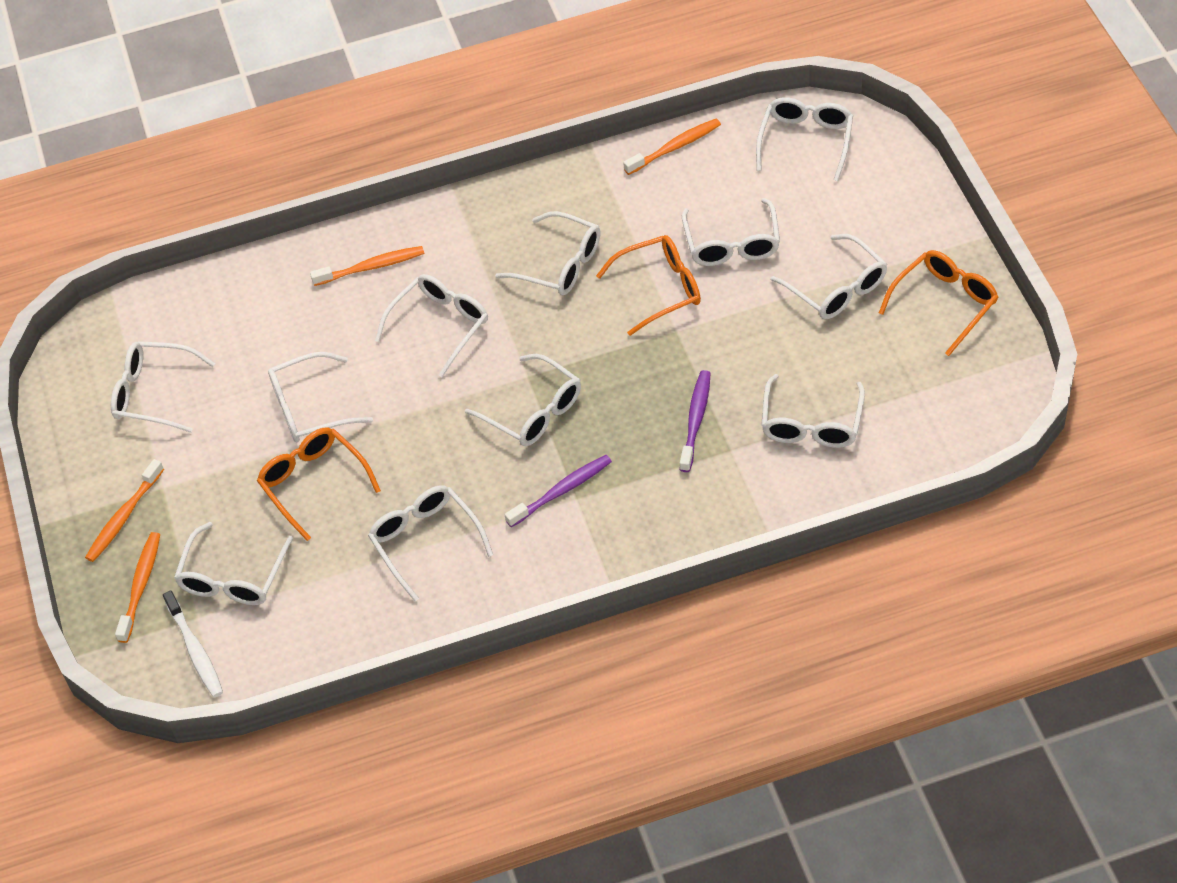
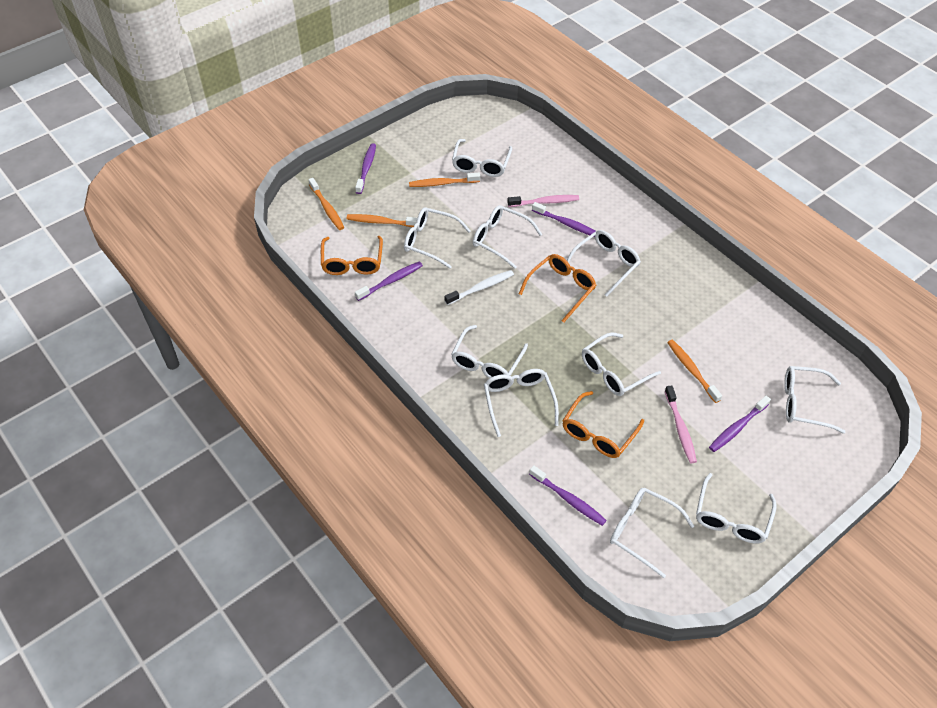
pink toothbrush: 0 -> 2
purple toothbrush: 2 -> 5
white glasses: 11 -> 10

